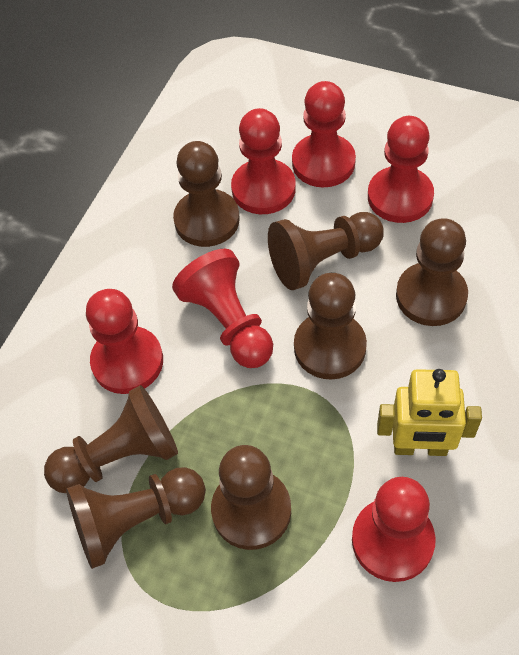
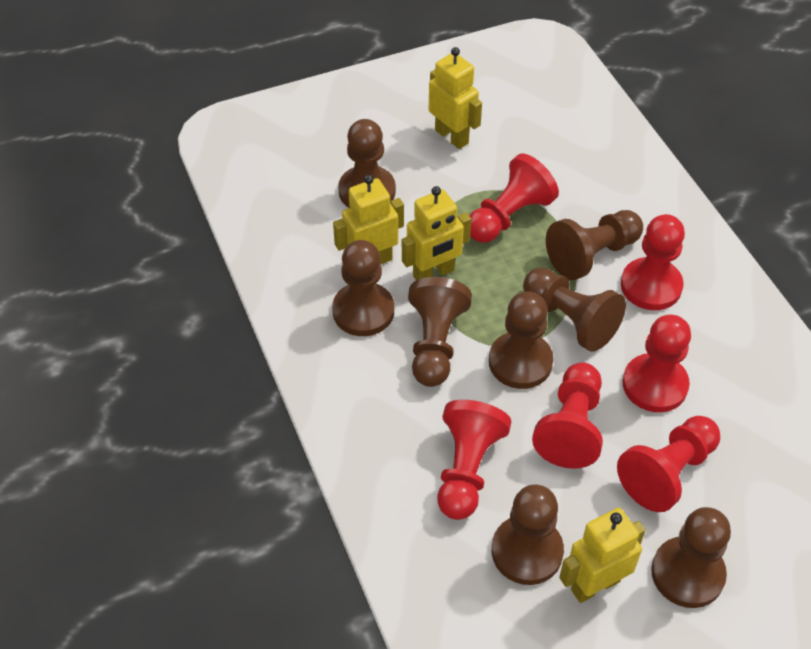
brown pawn: 7 -> 8
yellow robot: 1 -> 4

